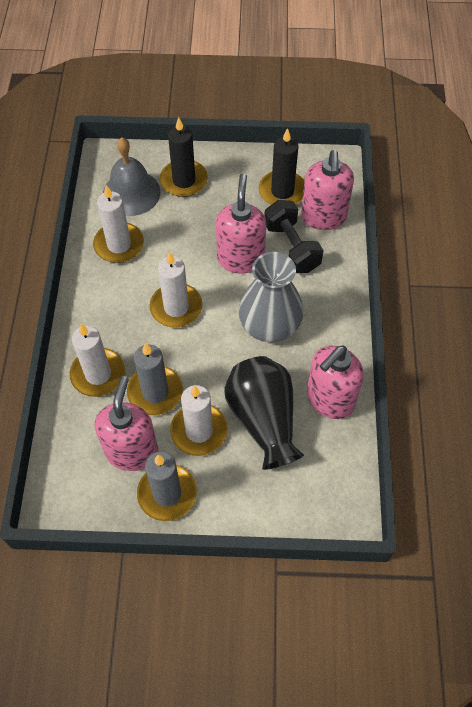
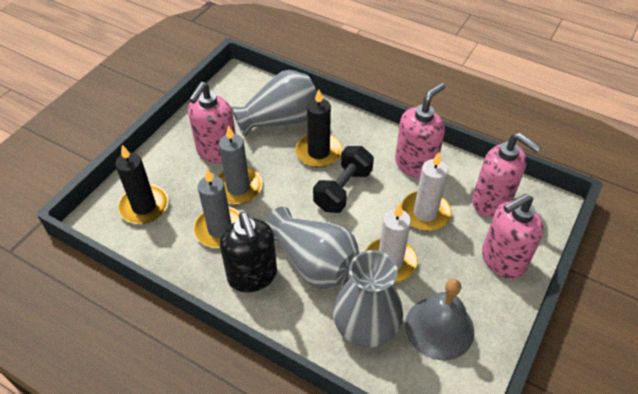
black soap dispenser: 0 -> 1
black vase: 1 -> 0
grey vase: 1 -> 3
white candle: 4 -> 2

